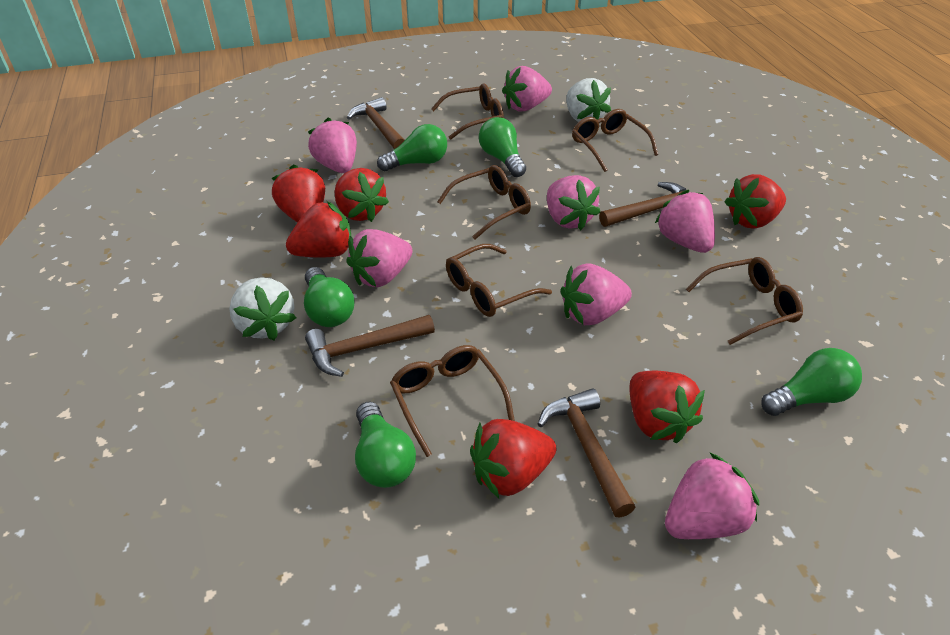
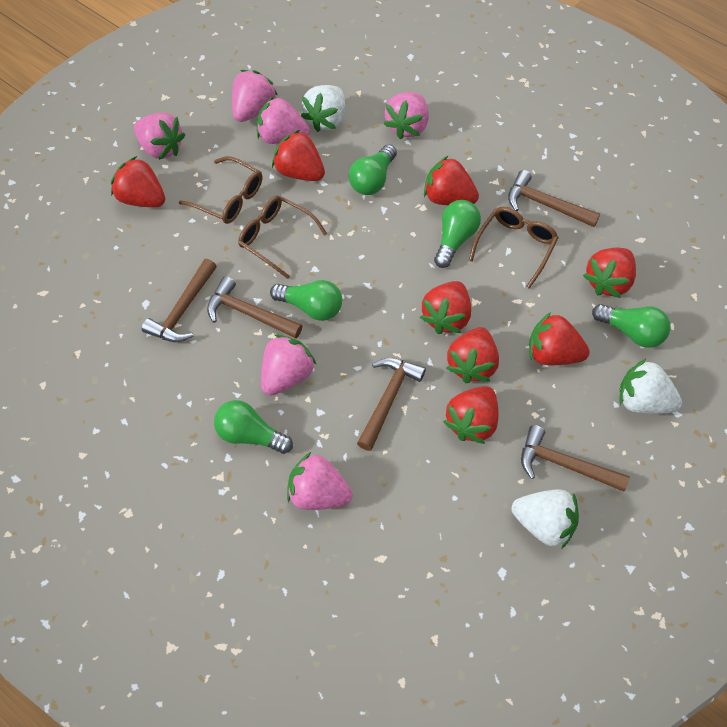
brown glasses: 6 -> 3
brown hammer: 4 -> 5
pink strawberry: 7 -> 6
red strawberry: 6 -> 8
white strawberry: 2 -> 3

